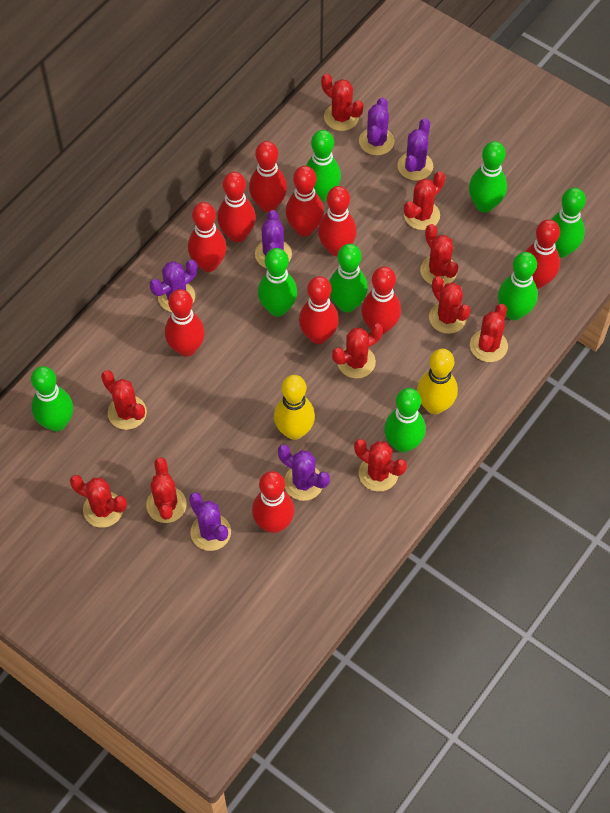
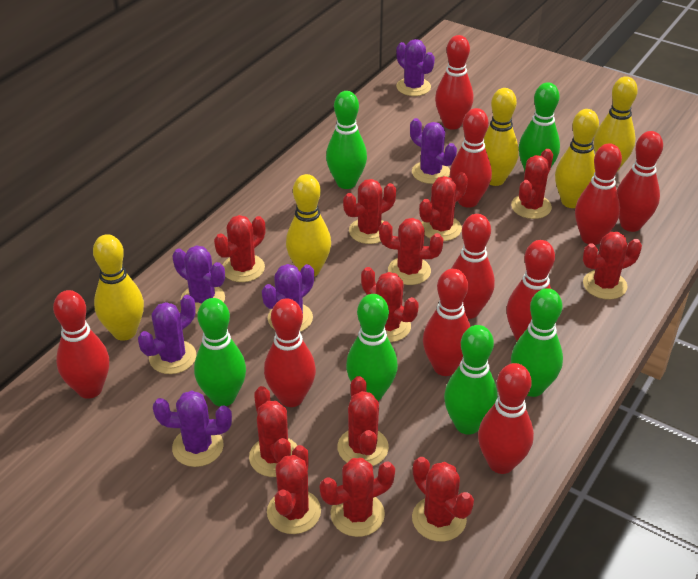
green bowling pin: 8 -> 6
red cactus: 10 -> 12
yellow bowling pin: 2 -> 5

